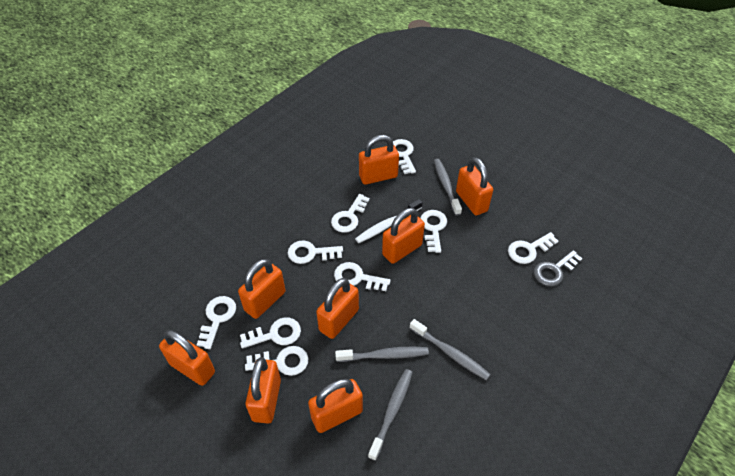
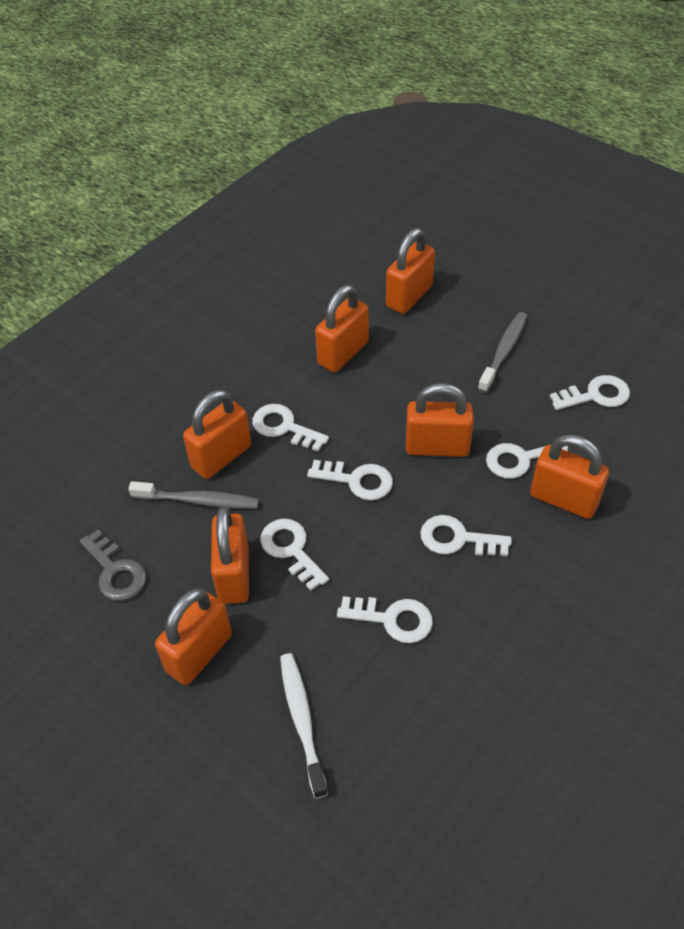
grey toothbrush: 4 -> 2
orange padlock: 8 -> 7
white key: 9 -> 7

